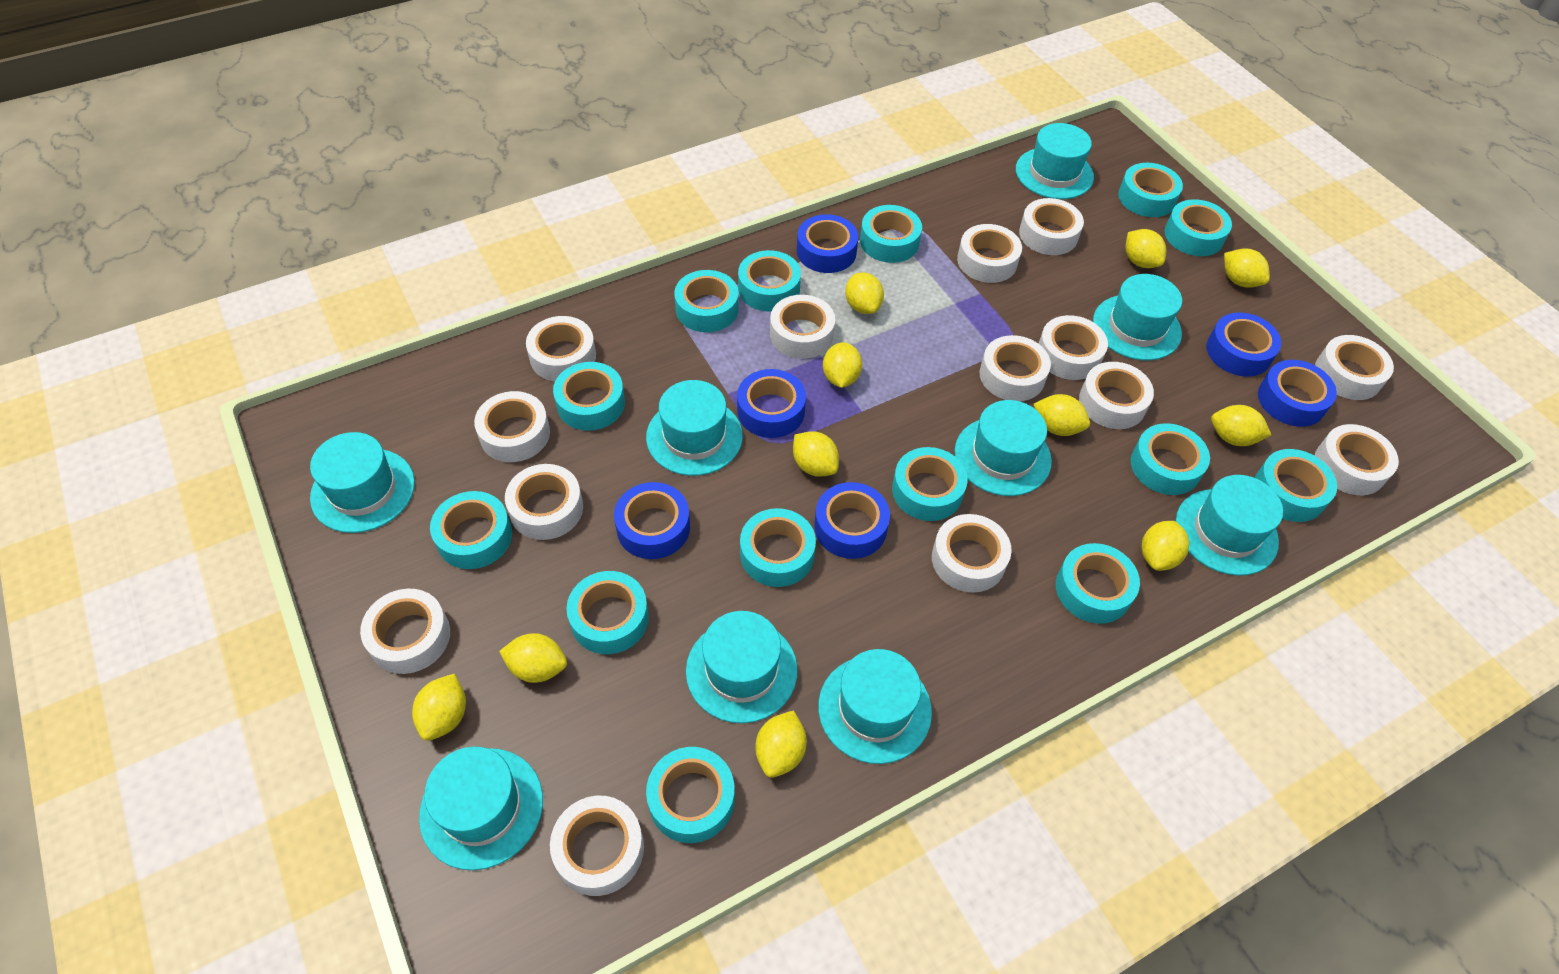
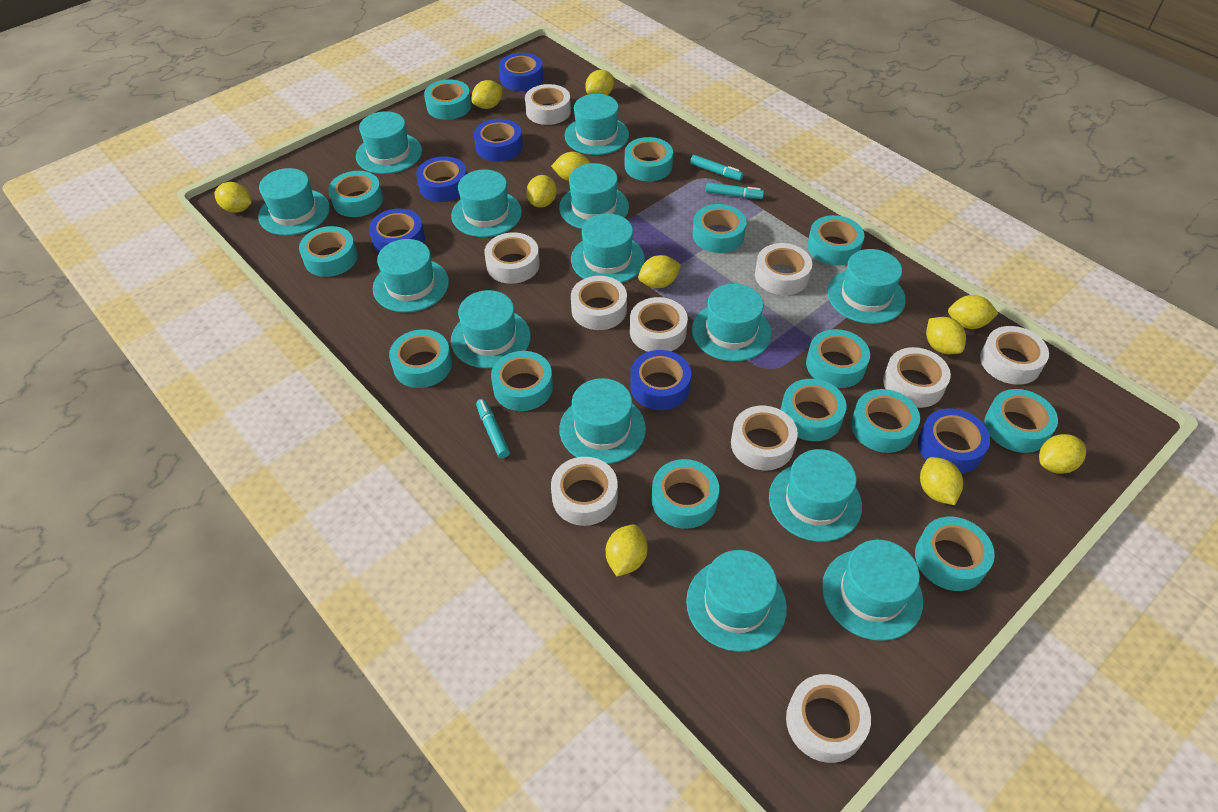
turquoise hat: 9 -> 14
turquoise marker: 0 -> 3
white tape: 14 -> 10

